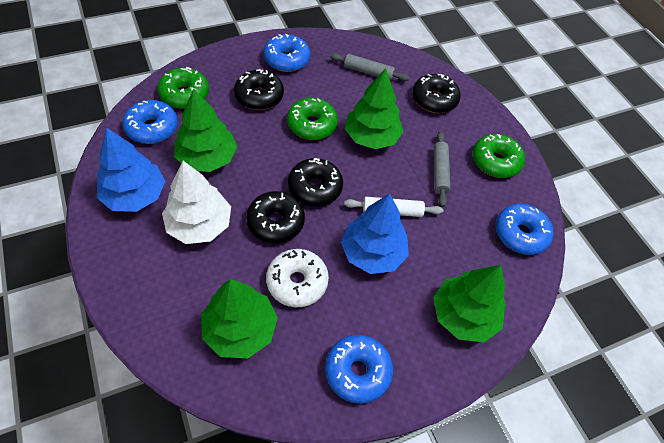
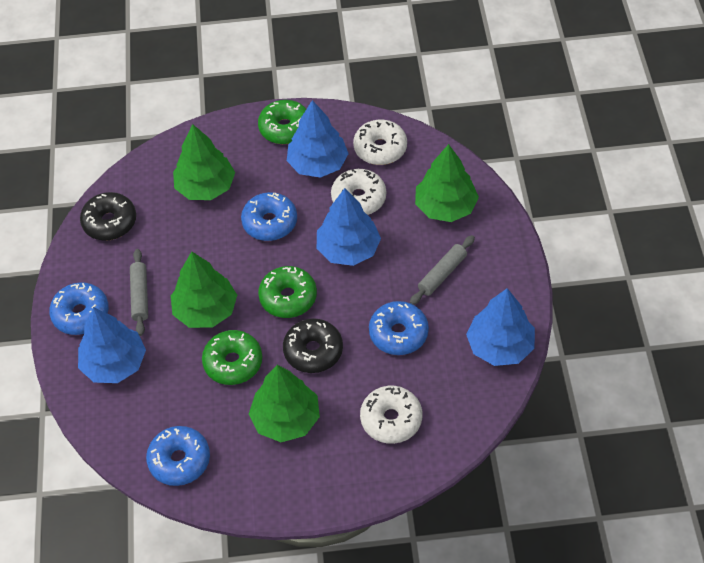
black donut: 4 -> 2
blue tree: 2 -> 4
white donut: 1 -> 3
white rolling pin: 1 -> 0
white tree: 1 -> 0

